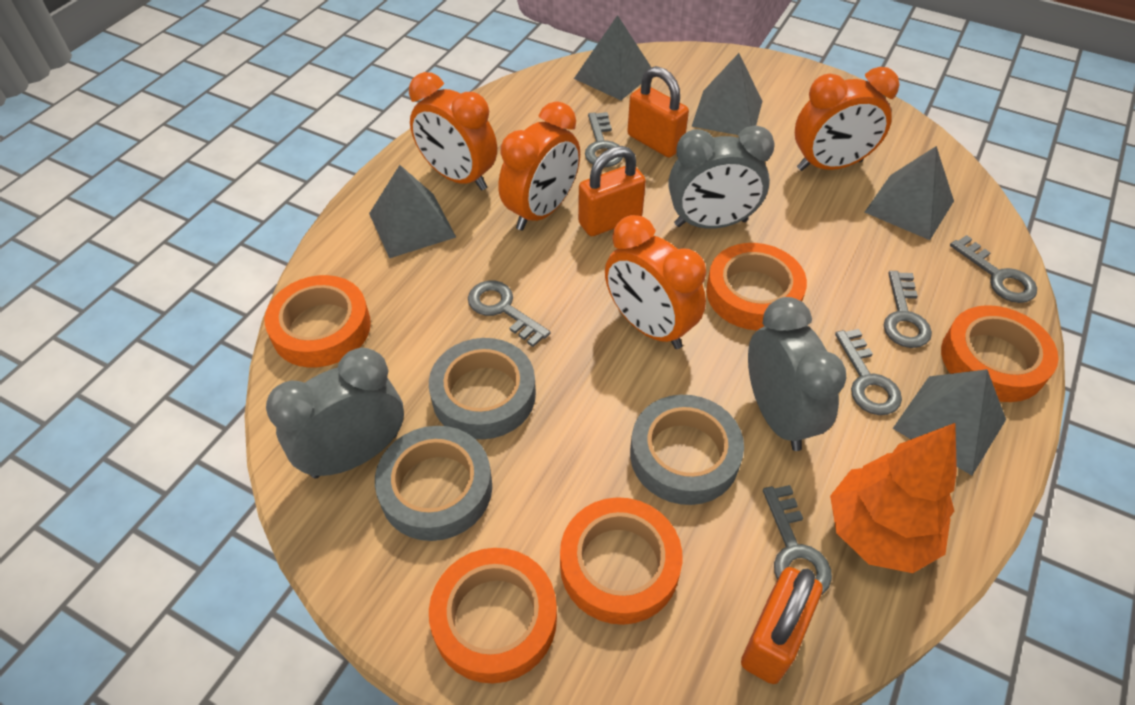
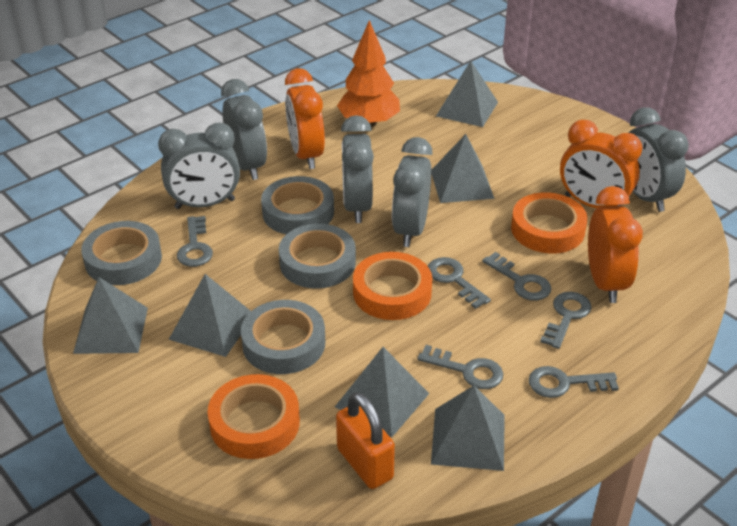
grey clock: 3 -> 5
grey pyramid: 5 -> 6
grey tape: 3 -> 4
orange clock: 4 -> 3
orange padlock: 3 -> 1
orange tape: 5 -> 3

